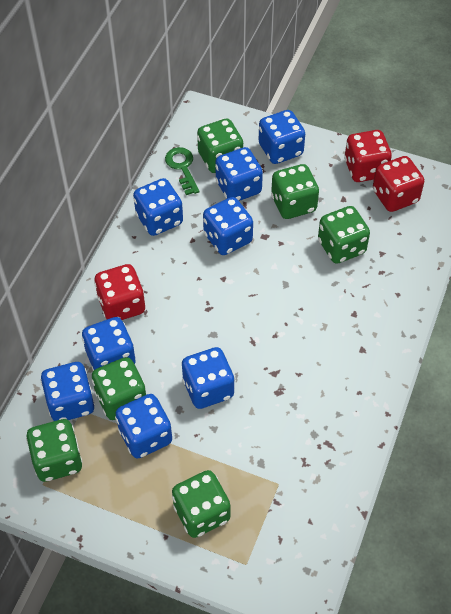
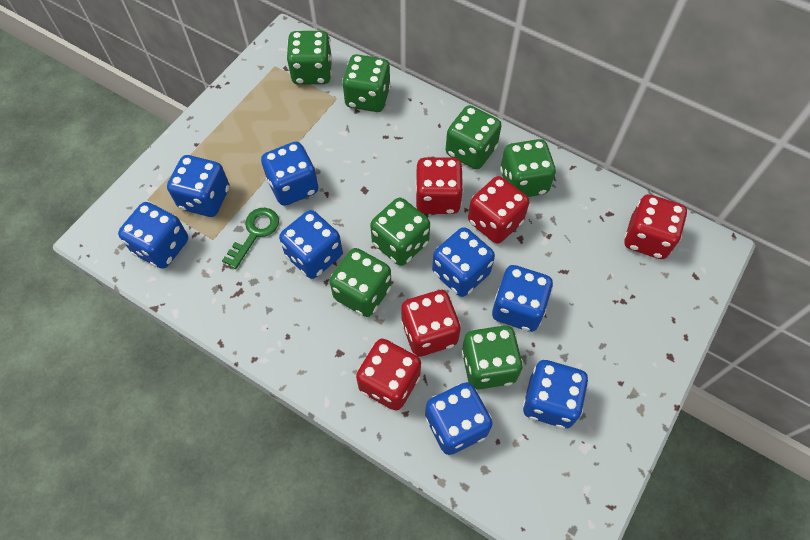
green dice: 6 -> 7
red dice: 3 -> 5

